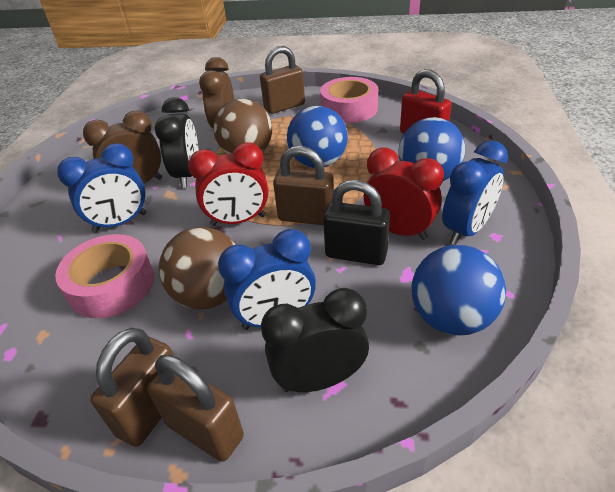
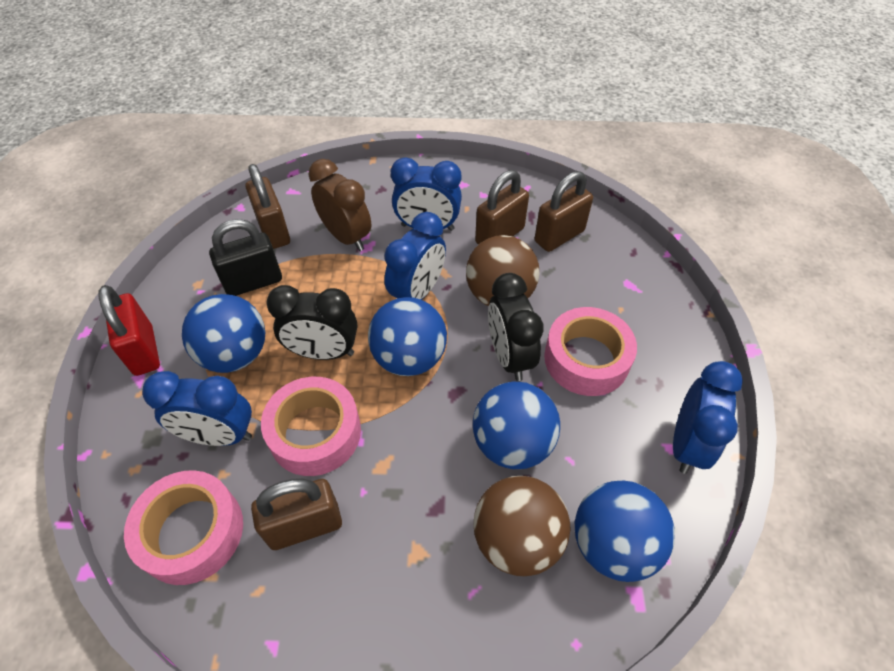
blue ball: 3 -> 4
blue clock: 3 -> 4
brown clock: 2 -> 1
pink tape: 2 -> 3
red clock: 2 -> 0

